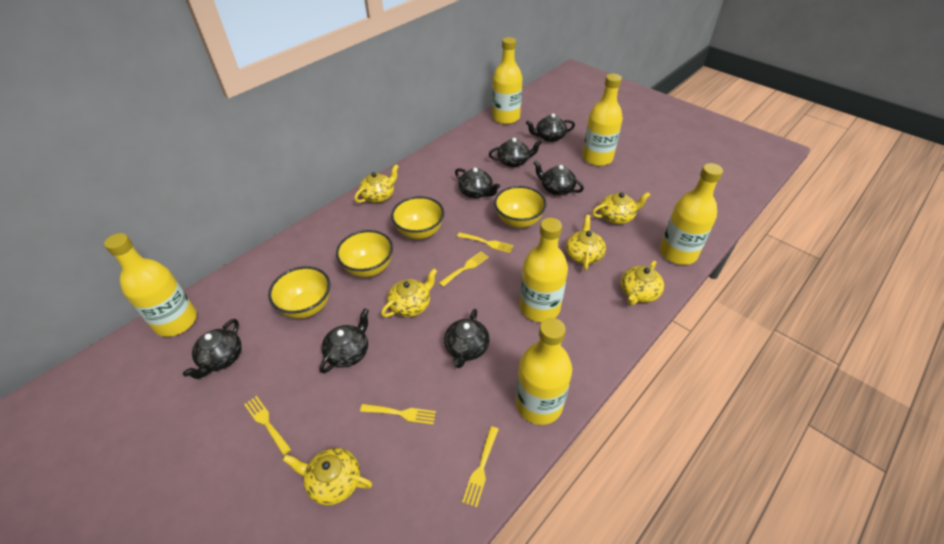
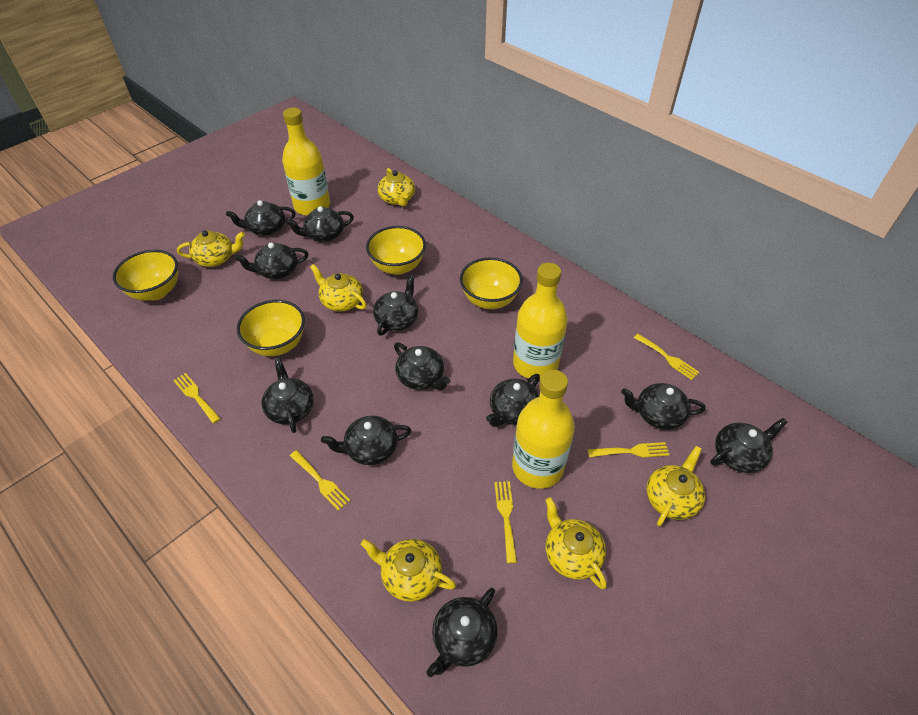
black teapot: 7 -> 11
yellow bottle: 6 -> 3

